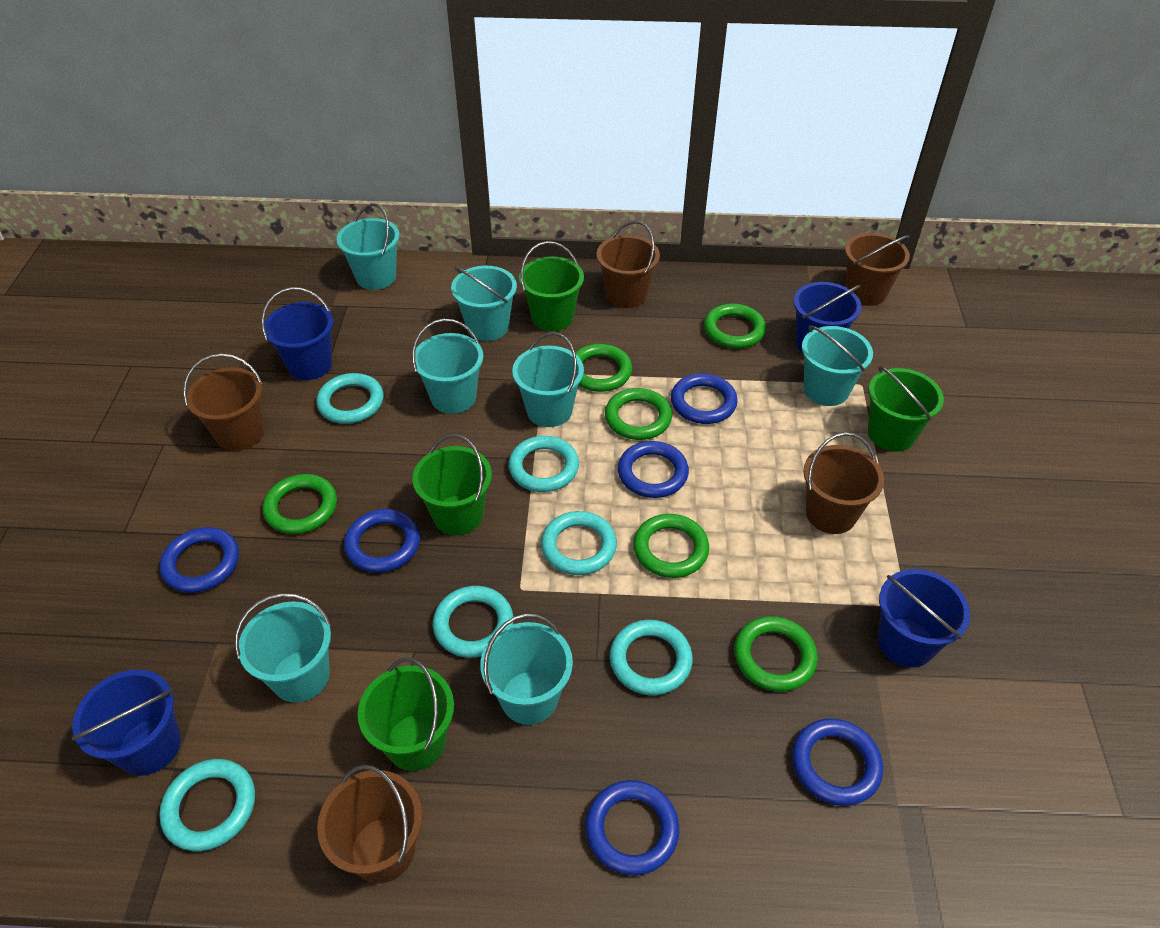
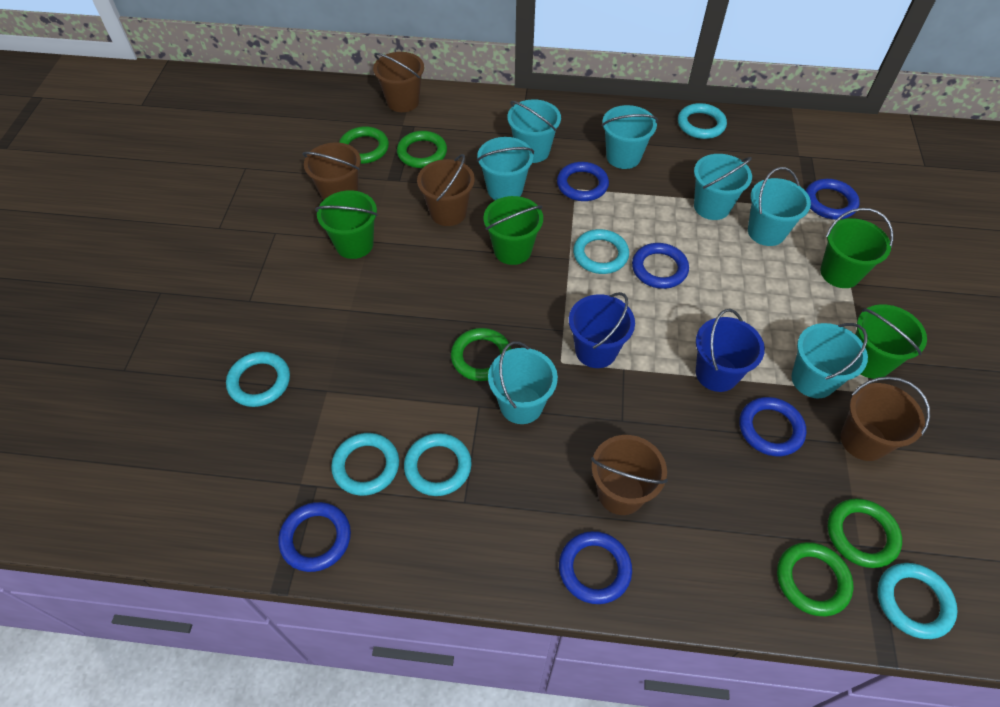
blue bucket: 4 -> 2
green ring: 6 -> 5

